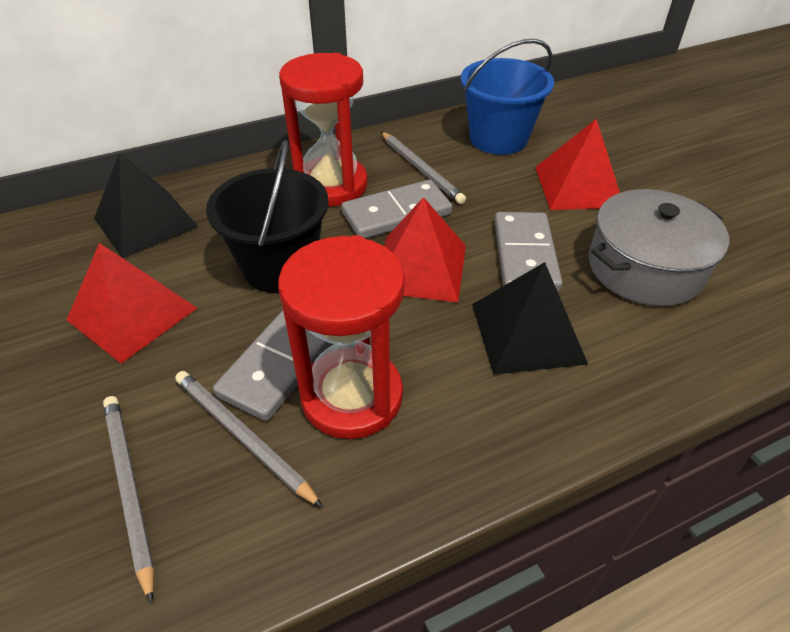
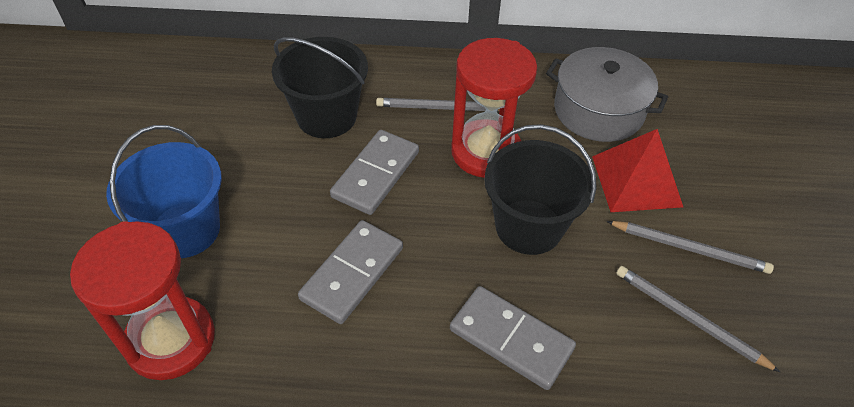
black bucket: 1 -> 2
black pyramid: 2 -> 0
red pyramid: 3 -> 1

